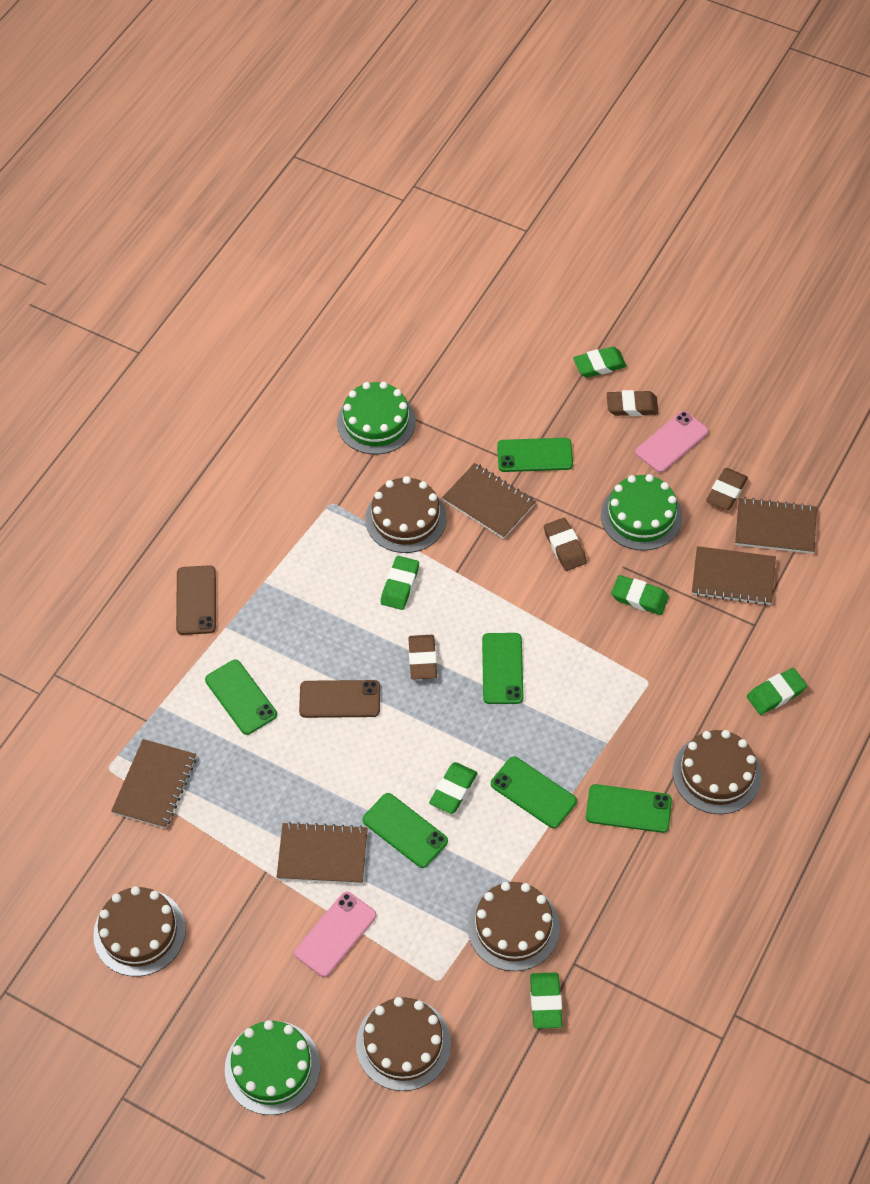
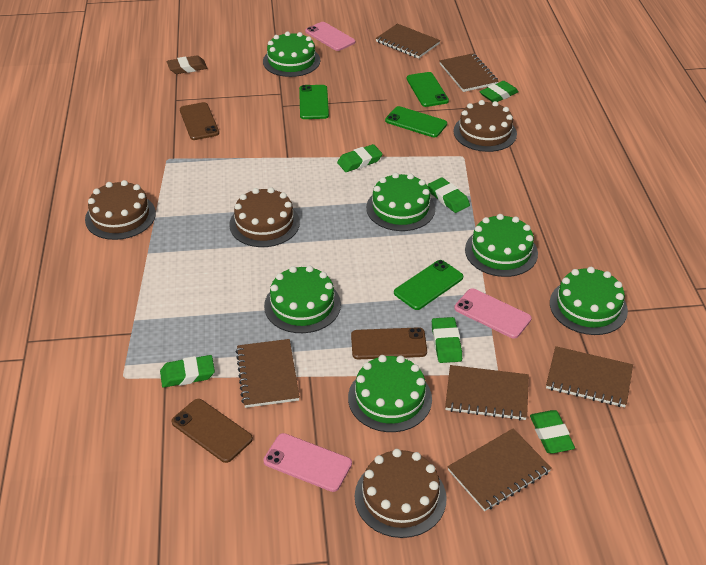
brown cake: 5 -> 4
brown eraser: 4 -> 1
brown notebook: 5 -> 6
brown phone: 2 -> 3
green cake: 3 -> 6
green phone: 6 -> 4
pink phone: 2 -> 3

